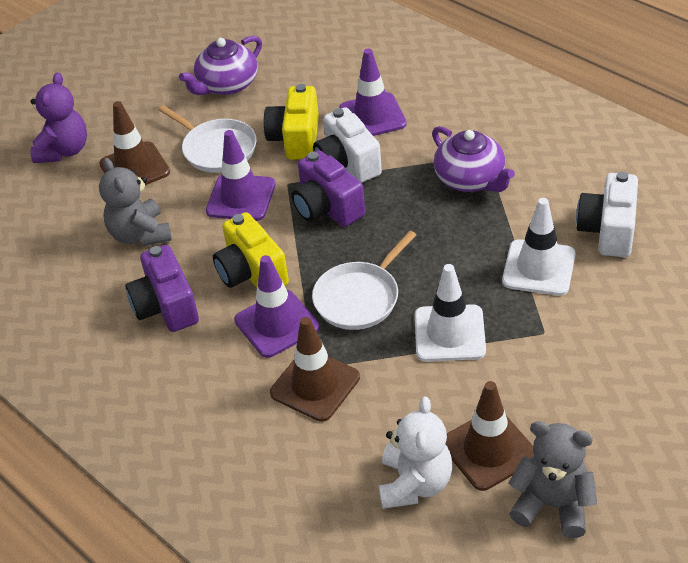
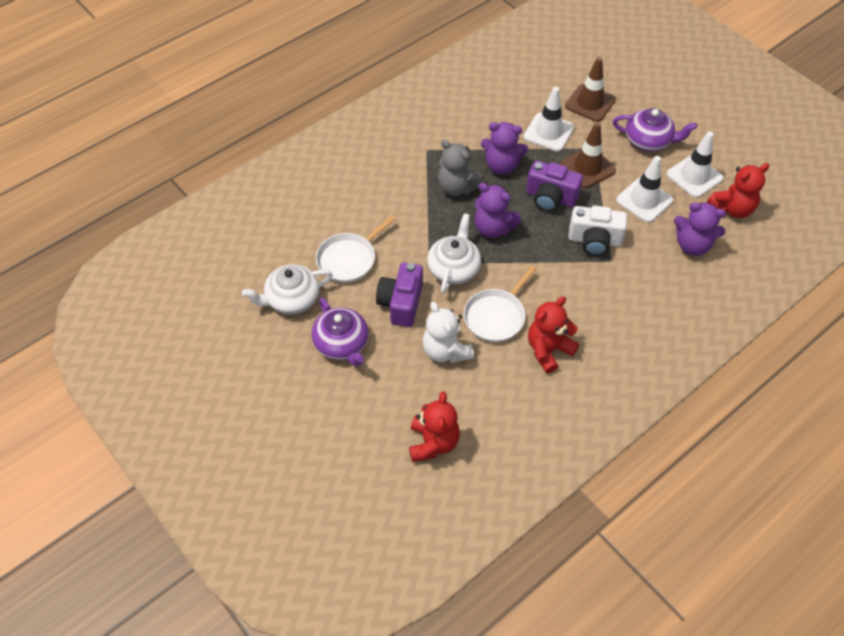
brown traffic cone: 3 -> 2
grey teddy bear: 2 -> 1
purple teddy bear: 1 -> 3
purple traffic cone: 3 -> 0
red teddy bear: 0 -> 3
white camera: 2 -> 1
white teapot: 0 -> 2
white traffic cone: 2 -> 3
yellow camera: 2 -> 0

